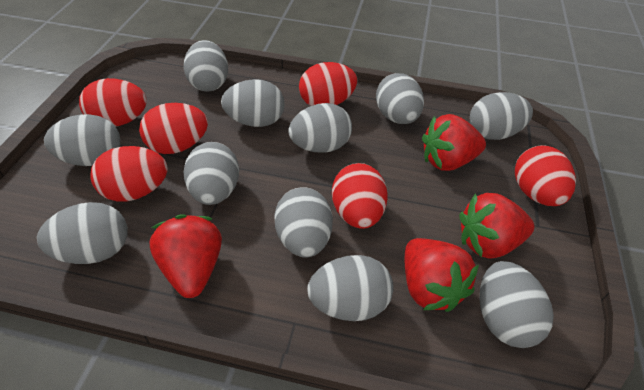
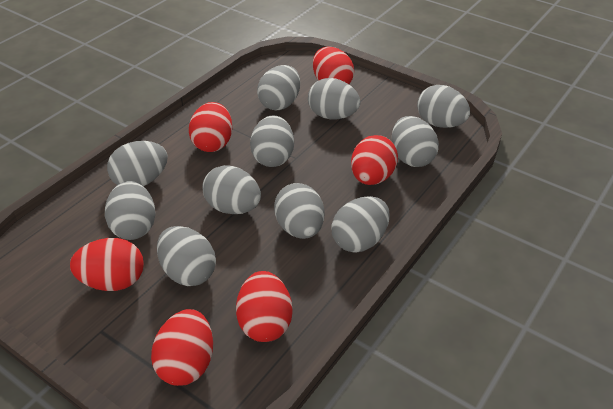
red strawberry: 4 -> 0

